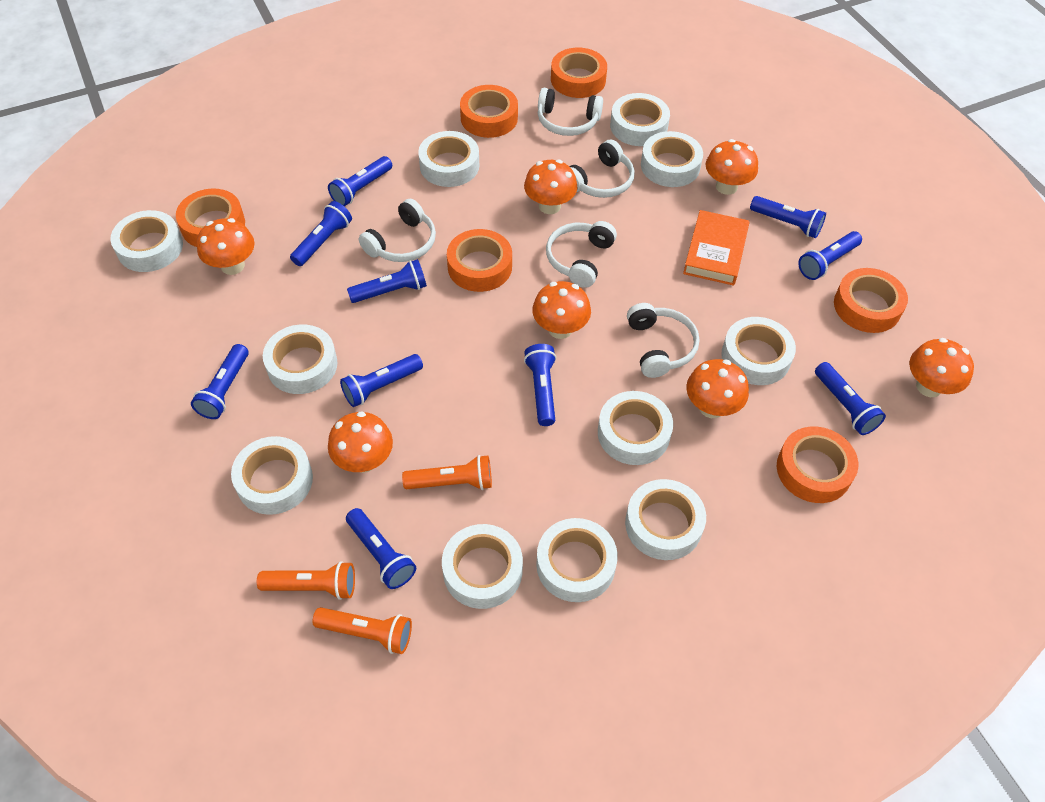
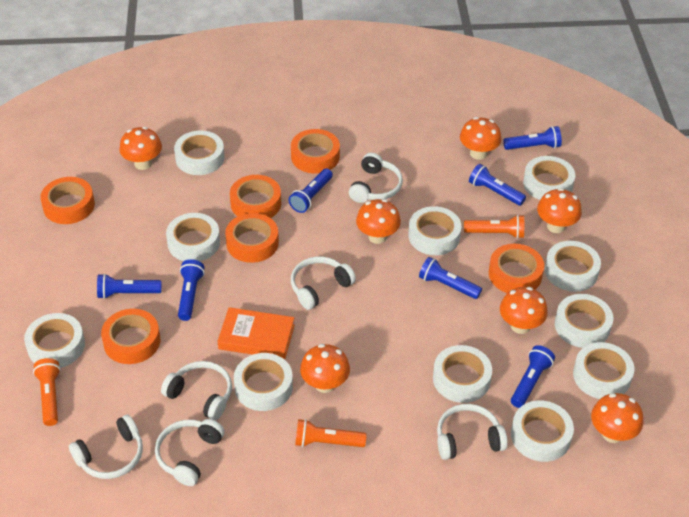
blue flashlight: 10 -> 7
white headphones: 5 -> 6

